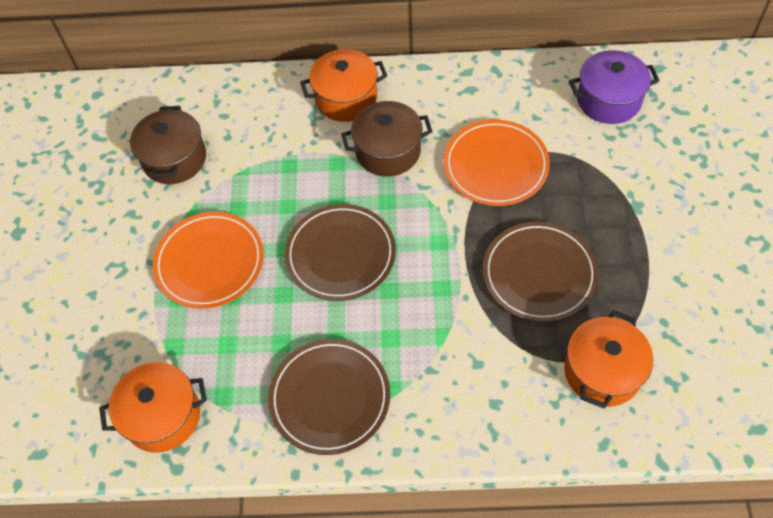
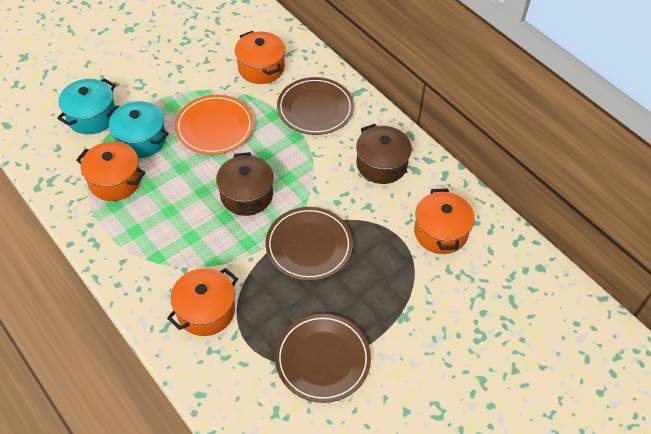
orange plate: 2 -> 1
orange pot: 3 -> 4
purple pot: 1 -> 0
turquoise pot: 0 -> 2

